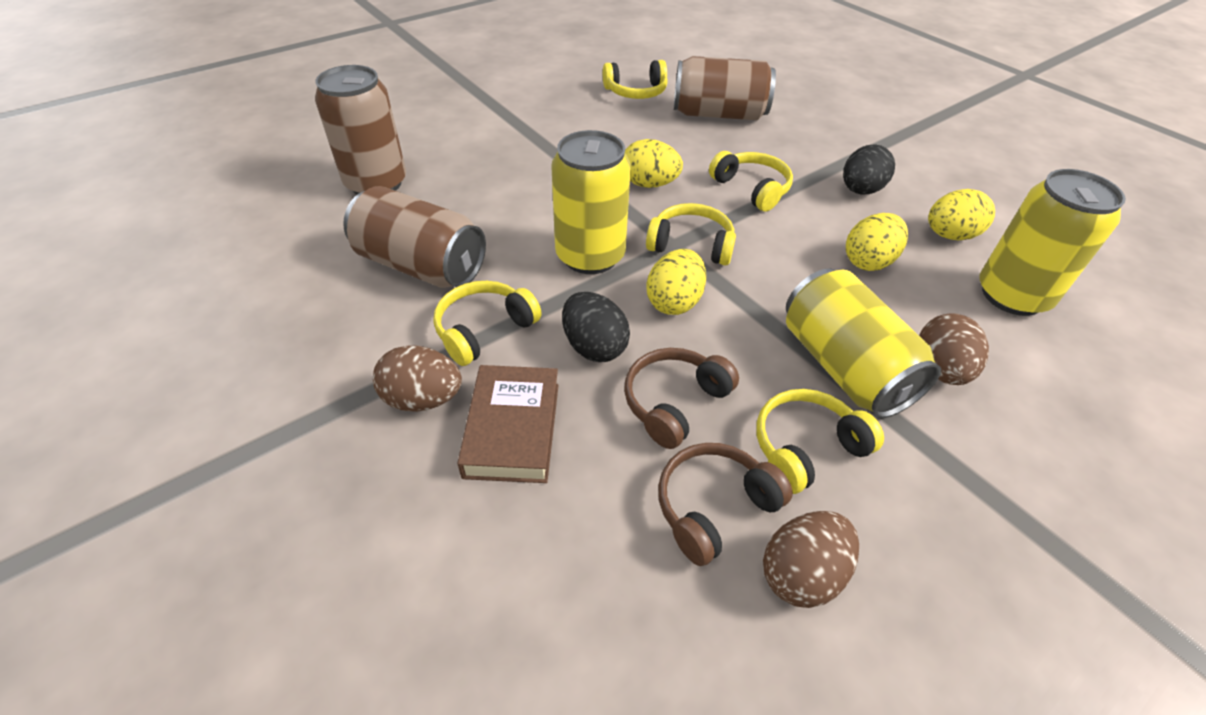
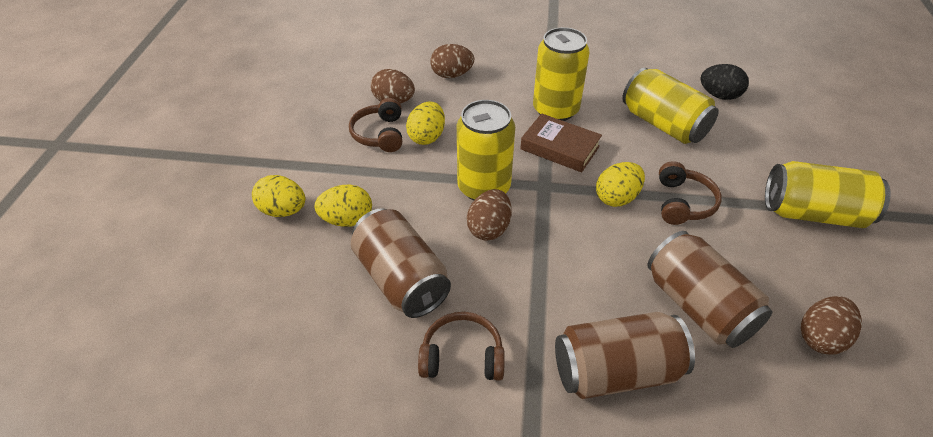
black egg: 2 -> 1
brown egg: 3 -> 4
brown headphones: 2 -> 3
yellow can: 3 -> 4
yellow headphones: 5 -> 0

